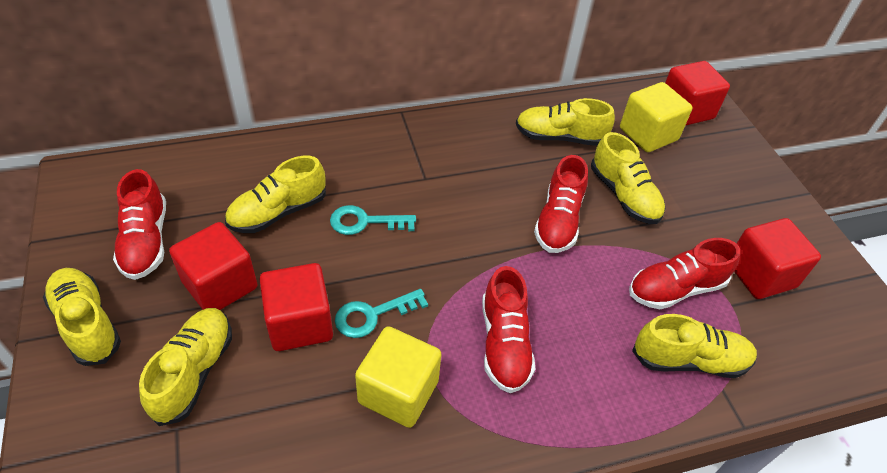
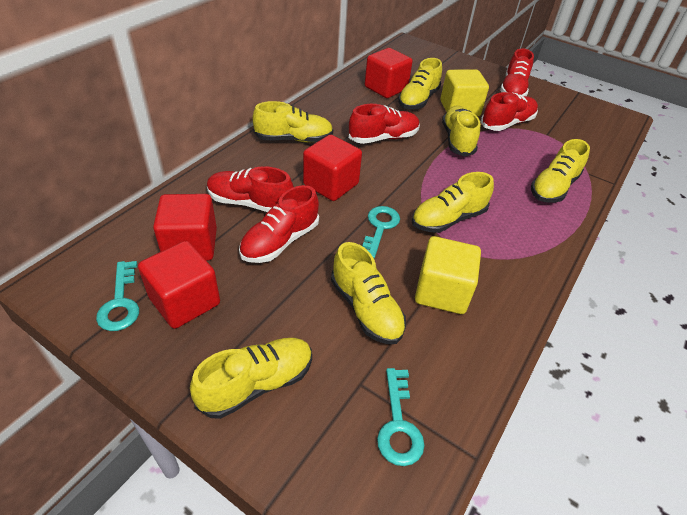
red shoe: 4 -> 5
turquoise key: 2 -> 3
yellow shoe: 6 -> 7

